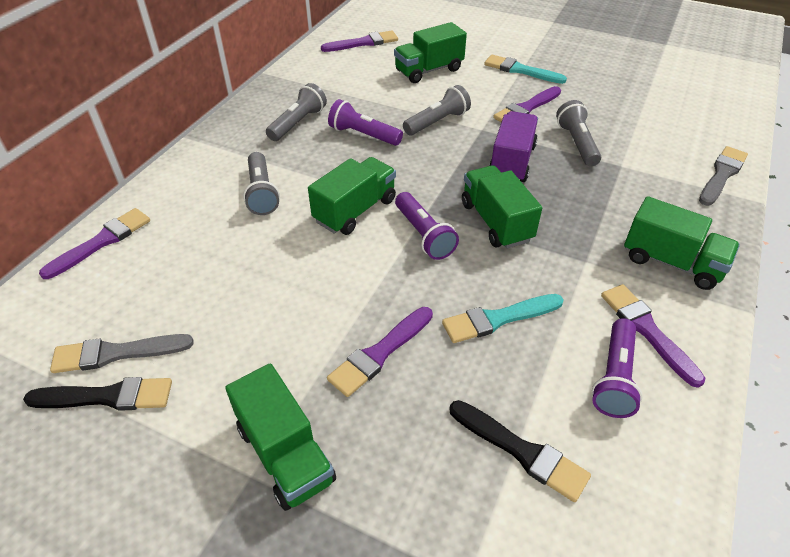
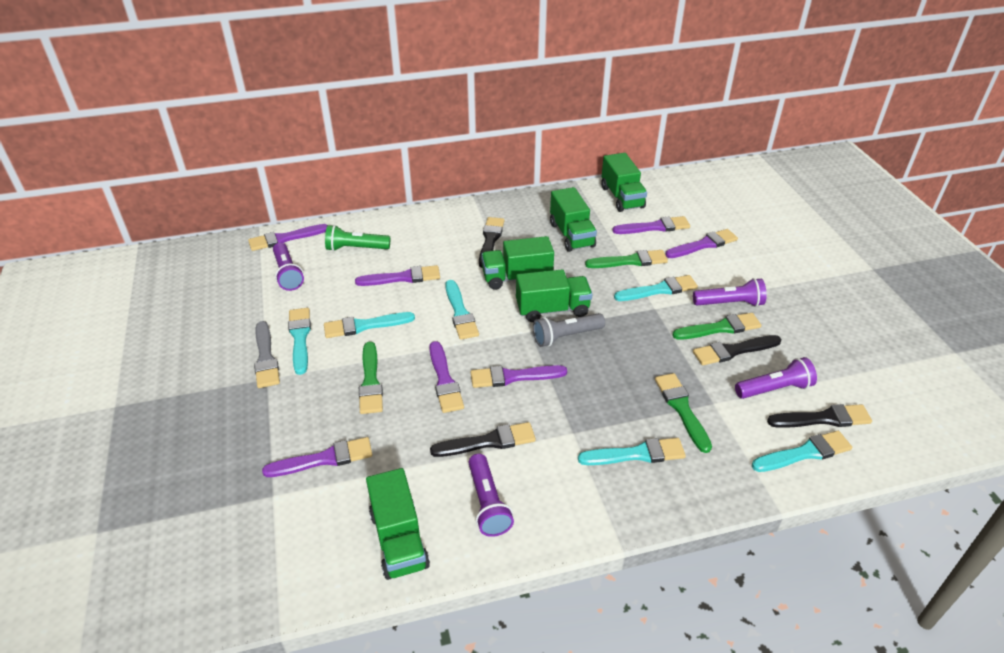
black brush: 2 -> 4
green brush: 0 -> 4
green flashlight: 0 -> 1
grey brush: 2 -> 1
grey flashlight: 4 -> 1
purple brush: 5 -> 7
purple flashlight: 3 -> 4
purple truck: 1 -> 0
turquoise brush: 2 -> 6

